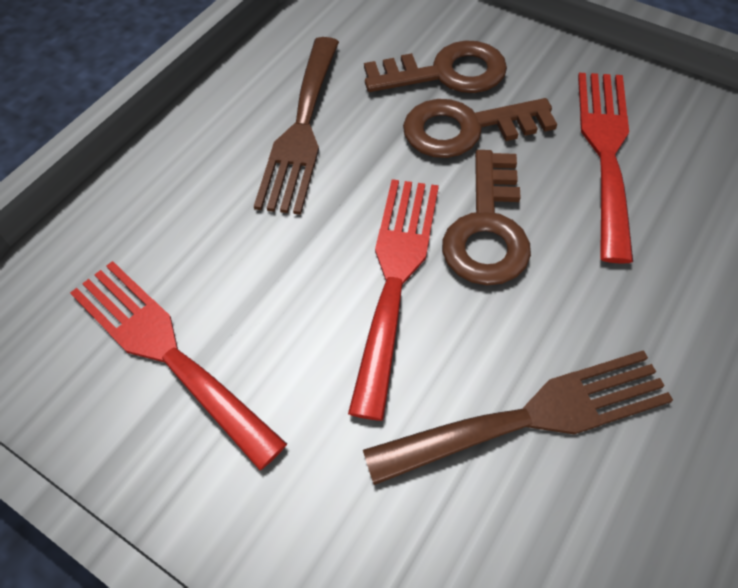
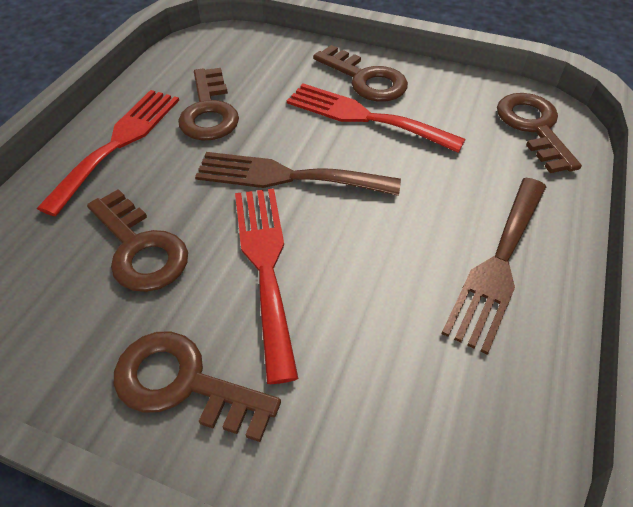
brown key: 3 -> 5

